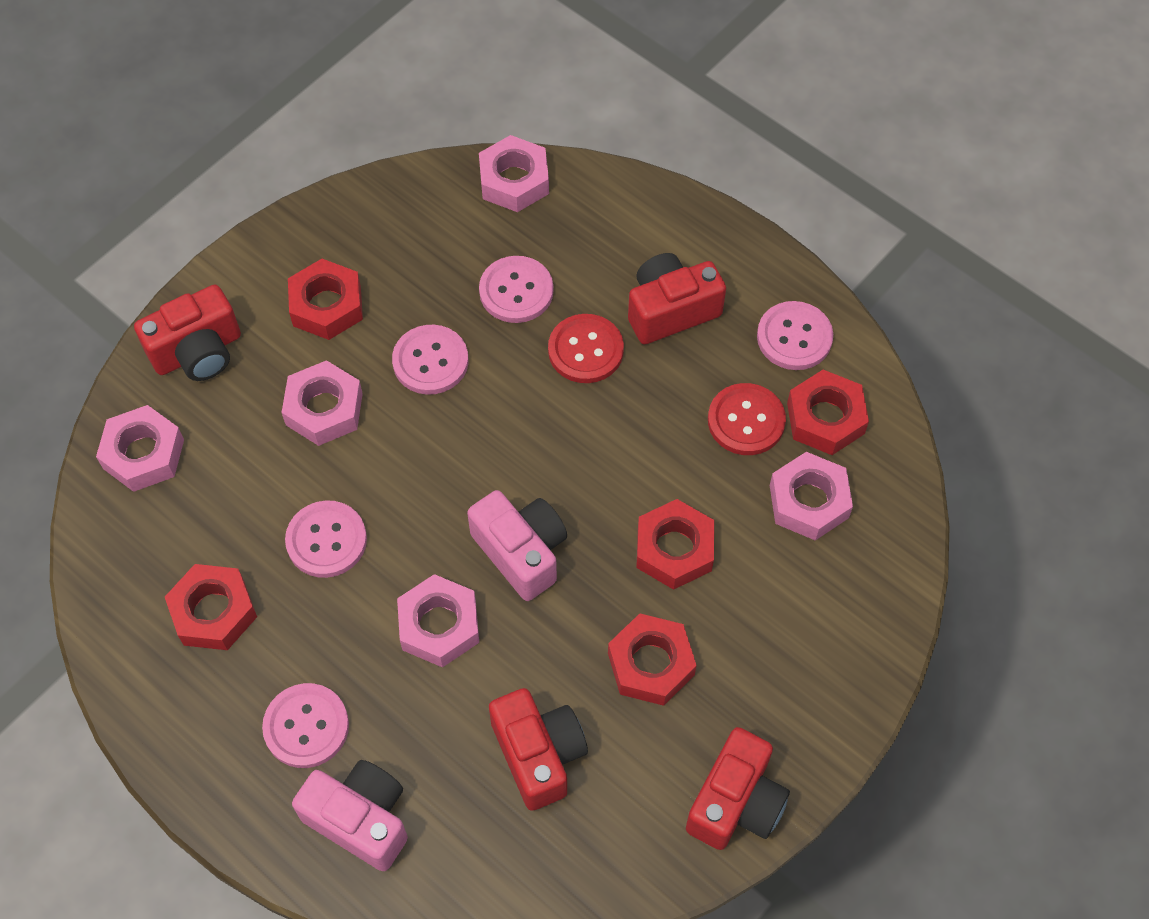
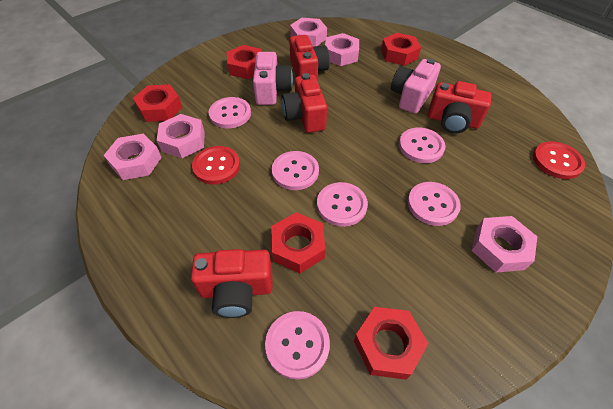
pink button: 5 -> 6

